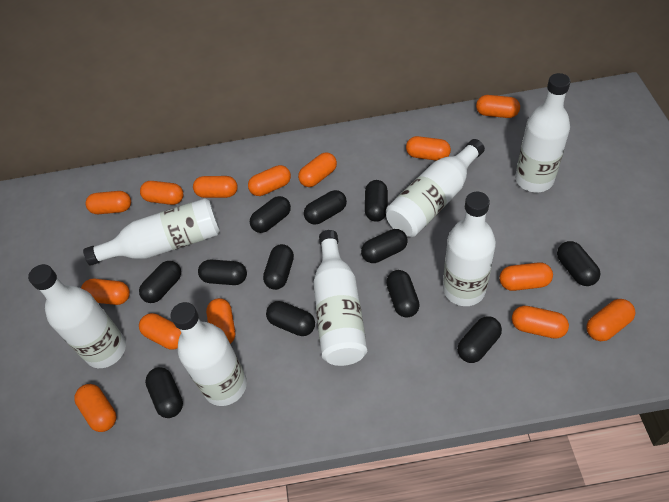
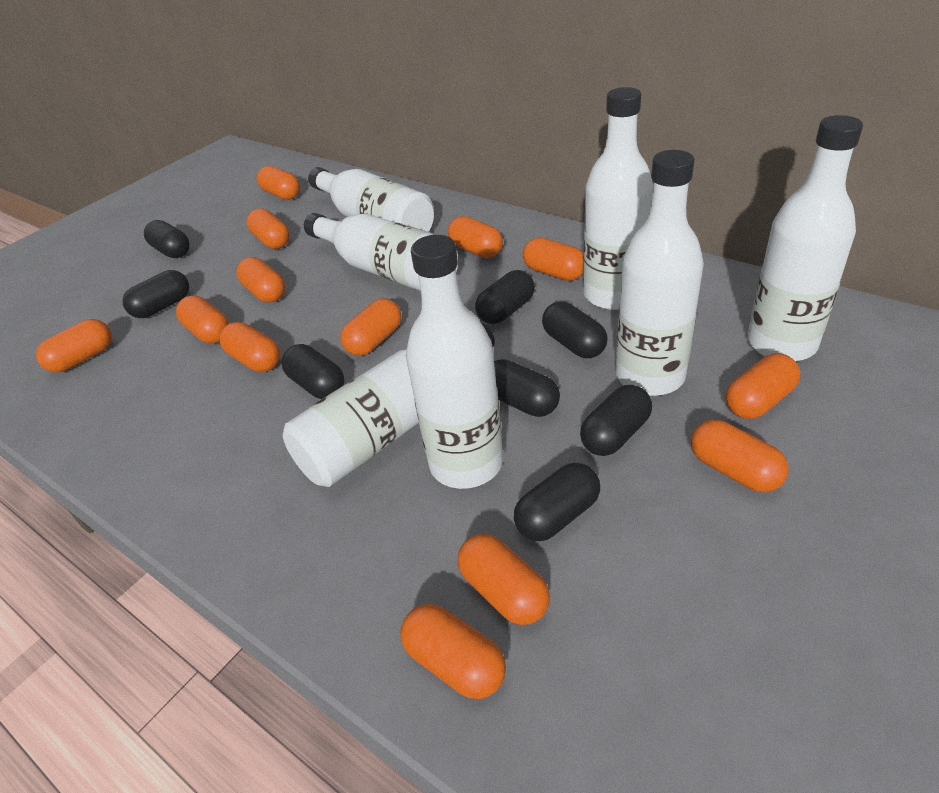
black capsule: 12 -> 8
orange capsule: 14 -> 13

